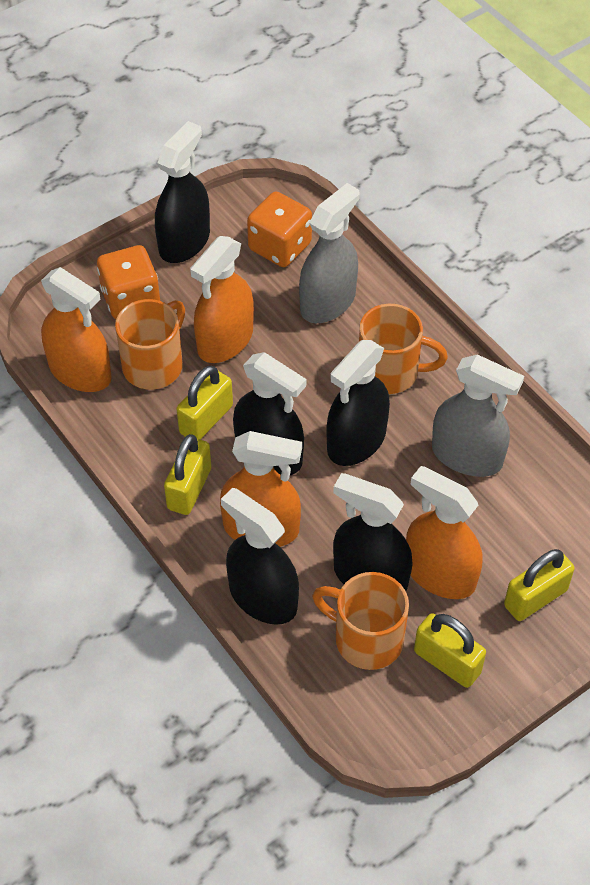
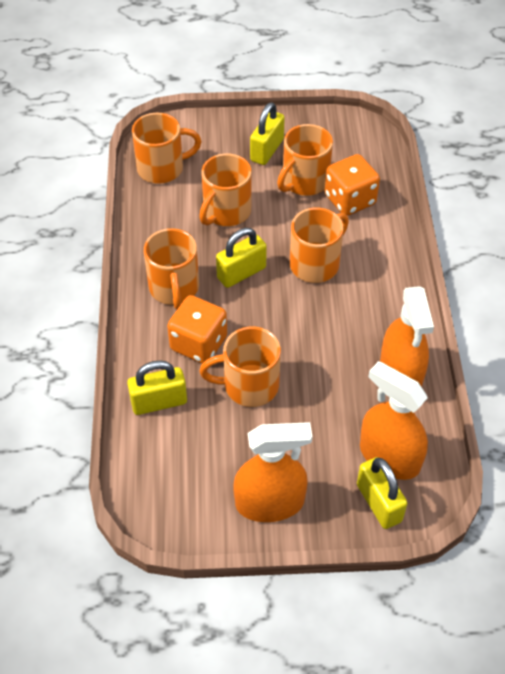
black spray bottle: 5 -> 0
grey spray bottle: 2 -> 0
orange mug: 3 -> 6
orange spray bottle: 4 -> 3

